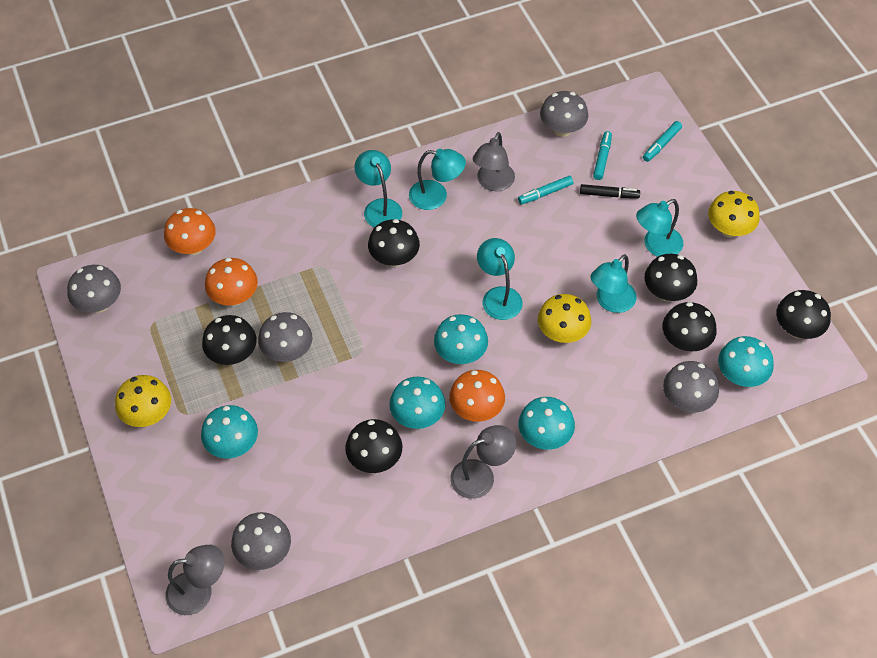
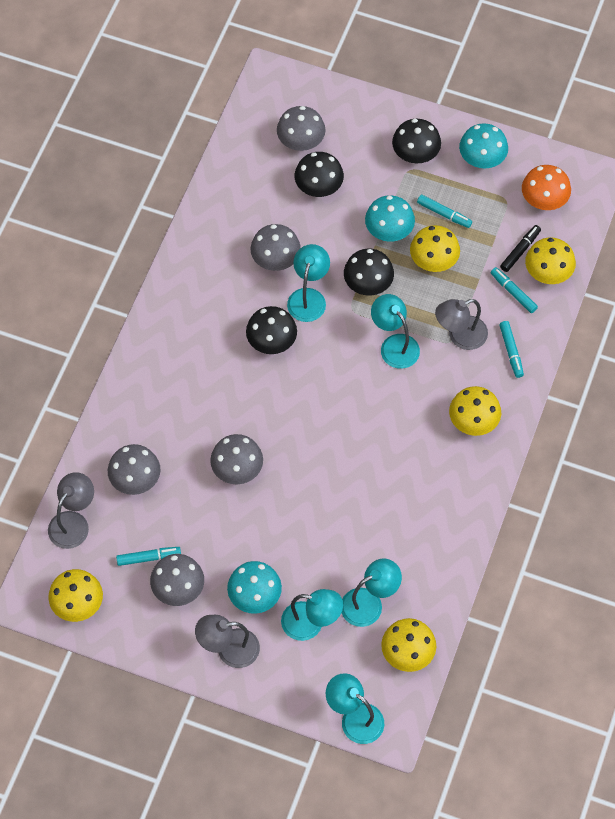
black mushroom: 6 -> 4
orange mushroom: 3 -> 1
turquoise marker: 3 -> 4
turquoise mushroom: 5 -> 3
yellow mushroom: 3 -> 5

